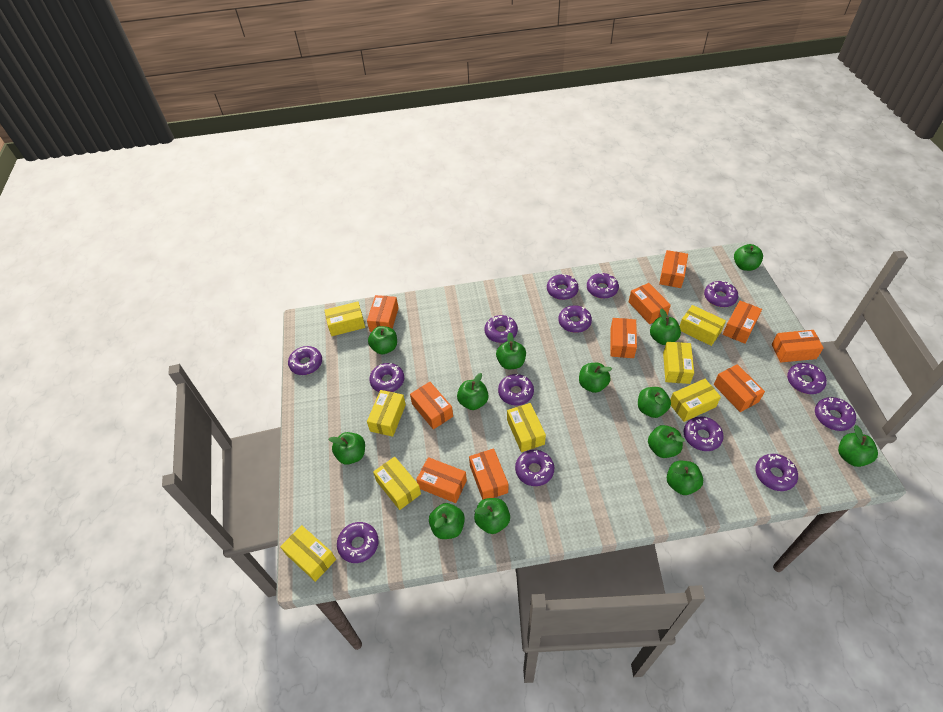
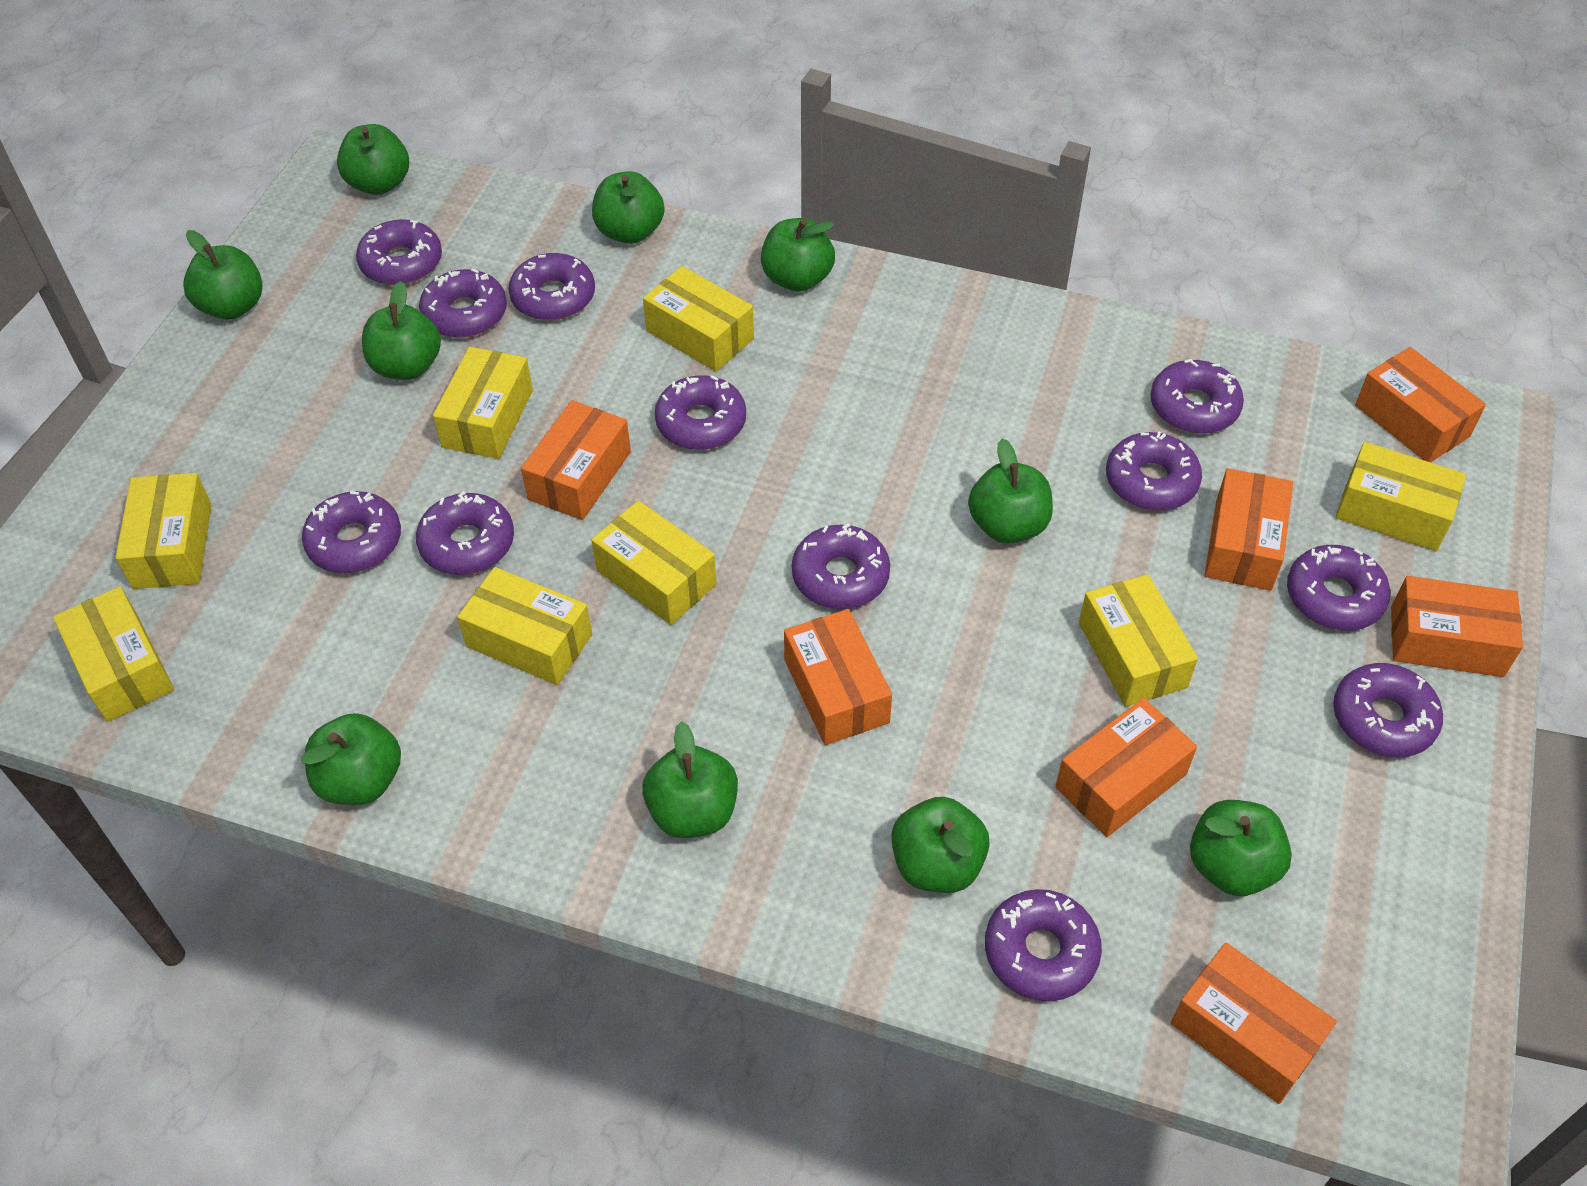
green apple: 13 -> 10
orange box: 10 -> 7
purple donut: 14 -> 12

